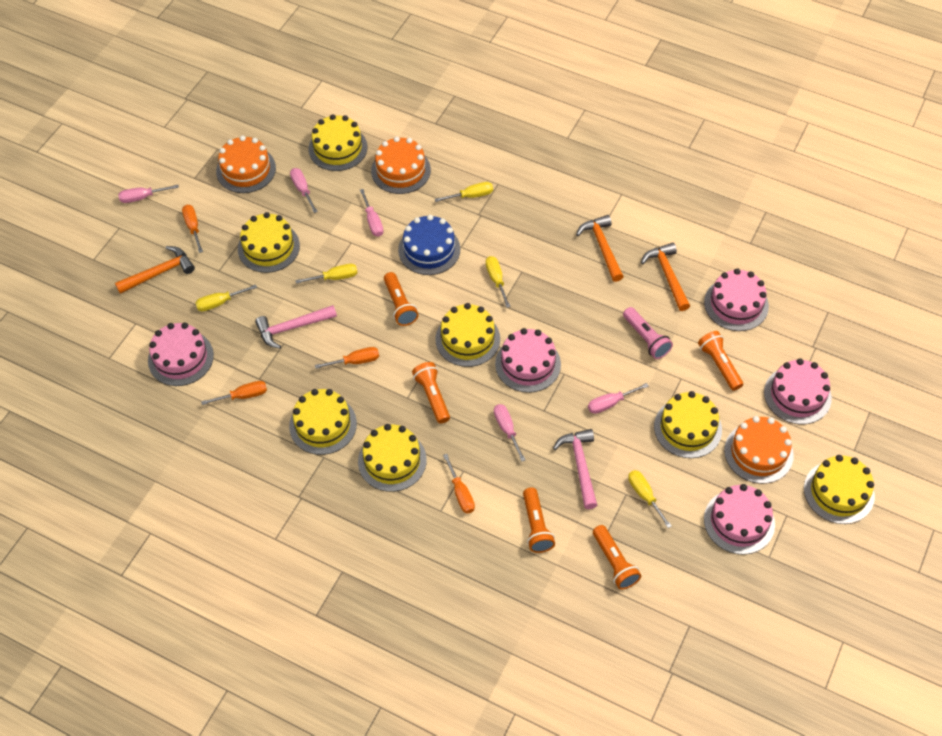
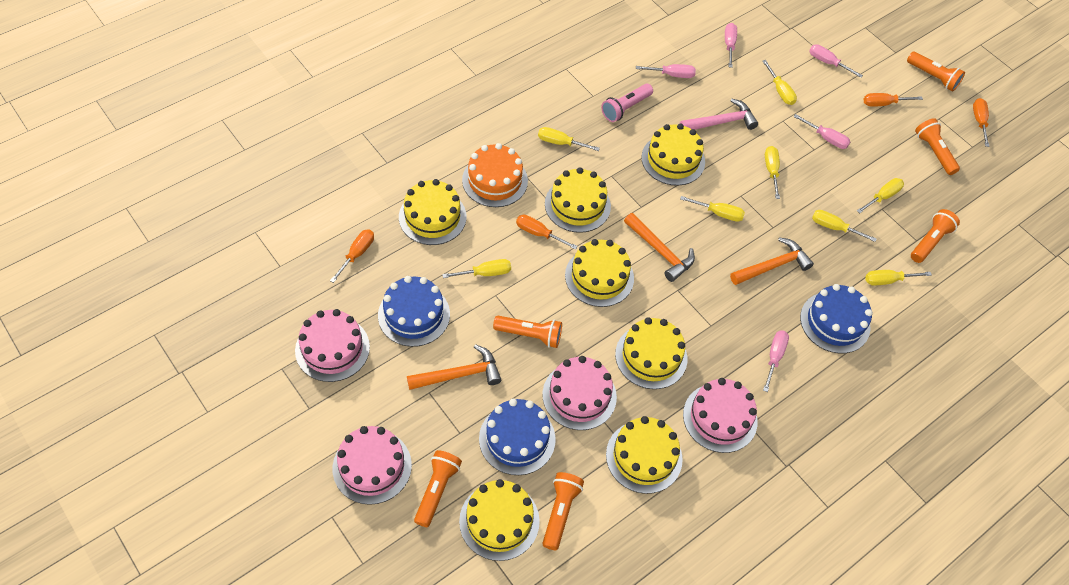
blue cake: 1 -> 3
orange cake: 3 -> 1
orange flashlight: 5 -> 6
pink cake: 5 -> 4
pink hammer: 2 -> 1
yellow screwdriver: 5 -> 8

